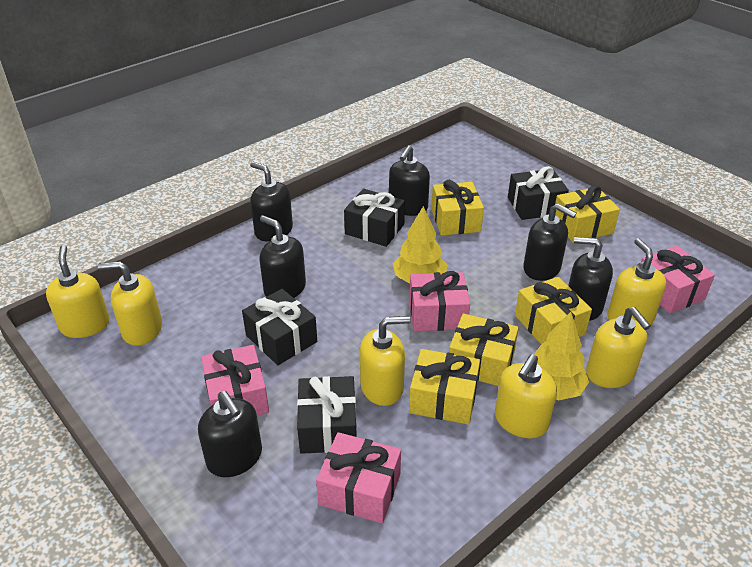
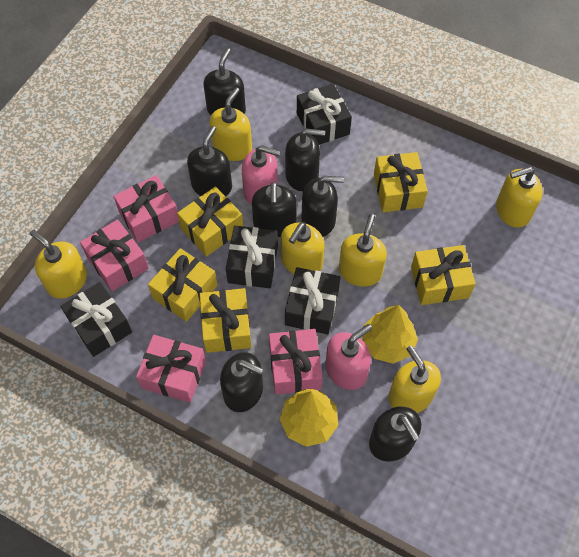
black soap dispenser: 6 -> 7
pink soap dispenser: 0 -> 2

